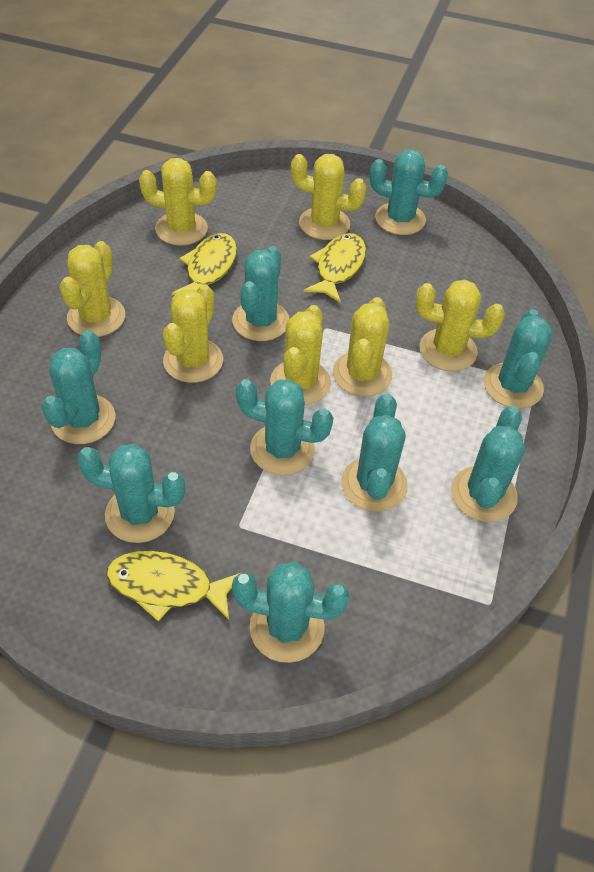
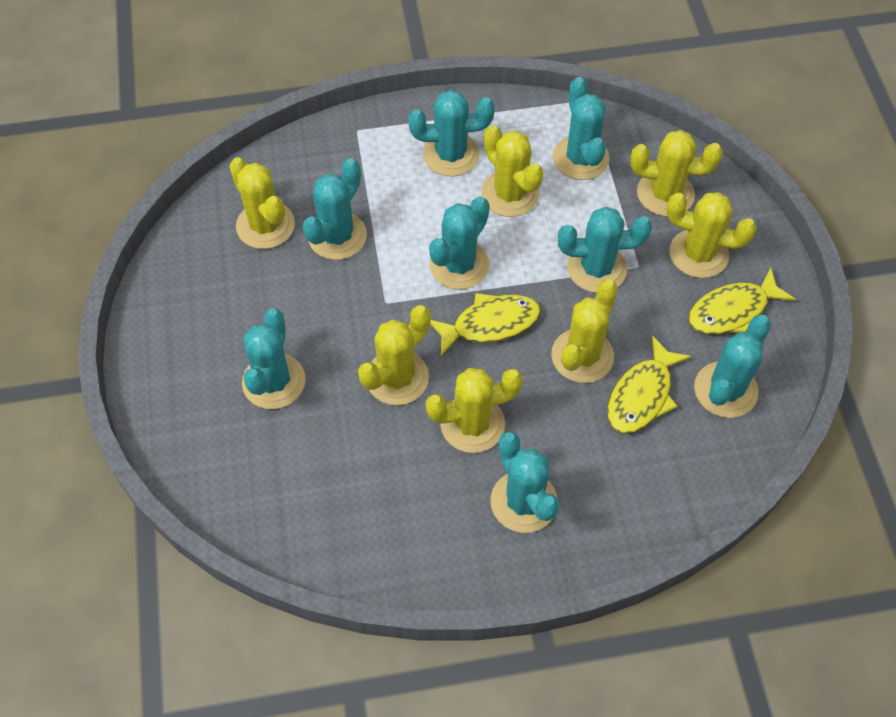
turquoise cactus: 9 -> 8

